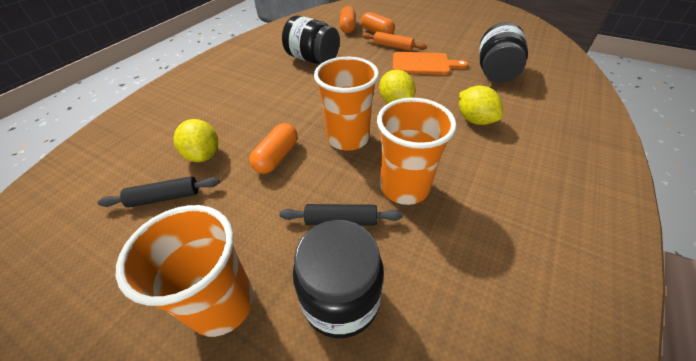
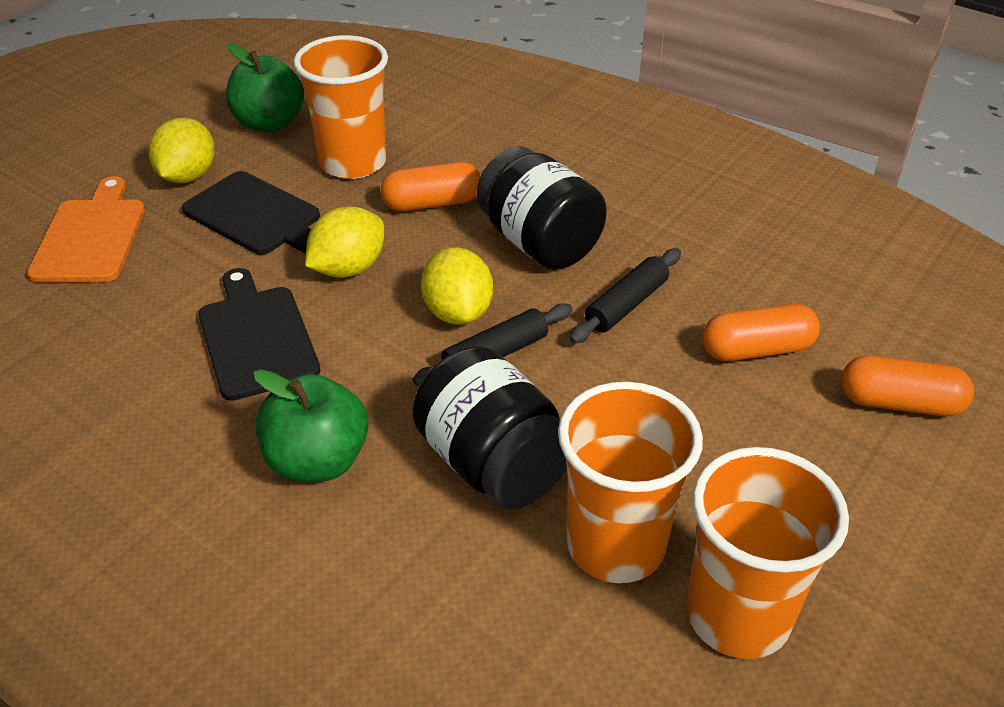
black cutting board: 0 -> 2
black jar: 3 -> 2
green apple: 0 -> 2
orange rolling pin: 1 -> 0

